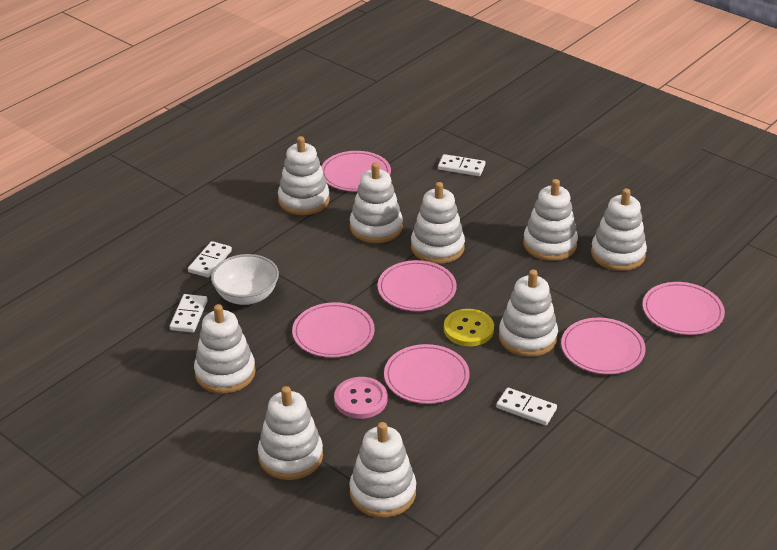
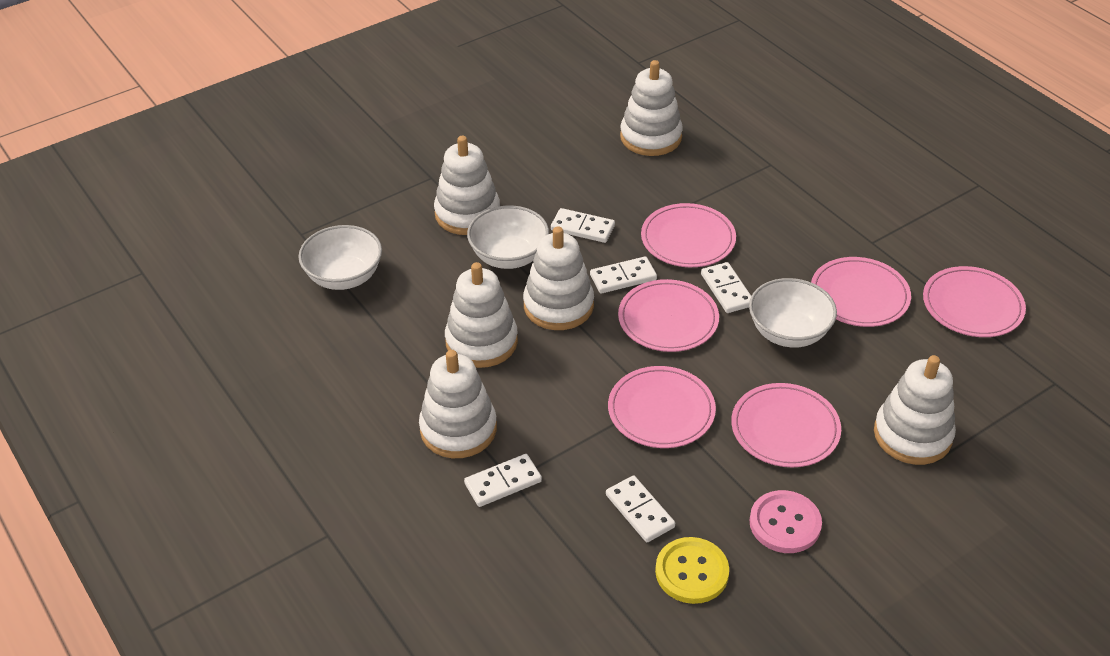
white bowl: 1 -> 3
white domino: 4 -> 5
white stacking toy: 9 -> 6

